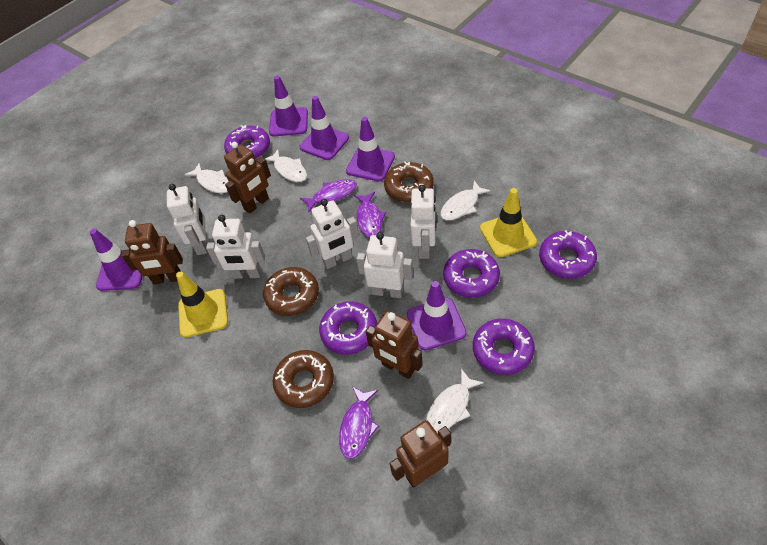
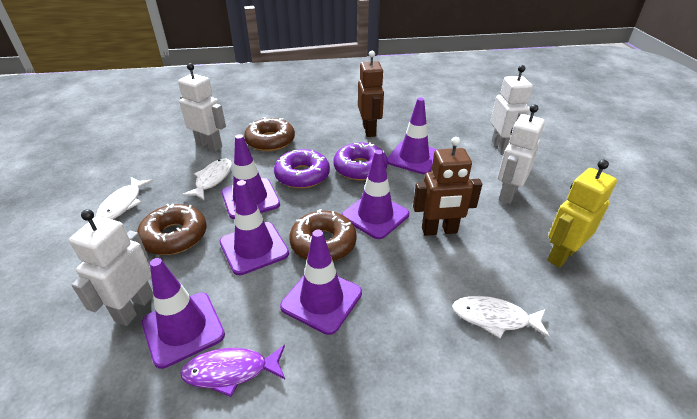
brown robot: 4 -> 2
purple donut: 5 -> 2
purple fish: 3 -> 1
purple traffic cone: 5 -> 6
white fish: 4 -> 3
white robot: 5 -> 4
yellow robot: 0 -> 1
yellow traffic cone: 2 -> 0

